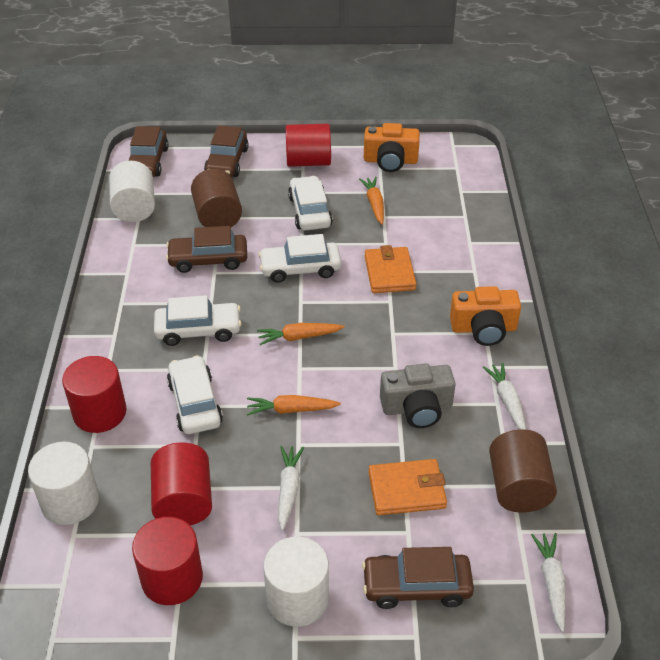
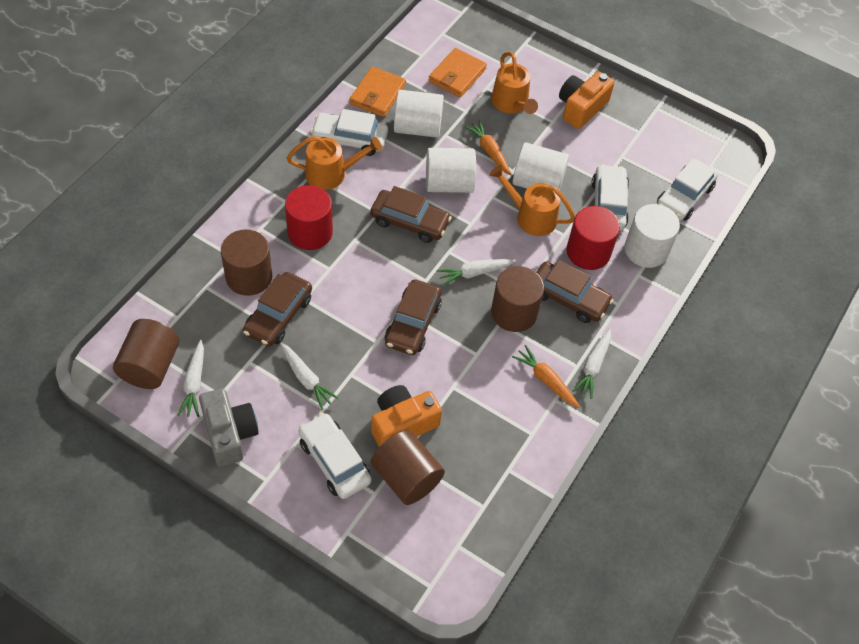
brown cylinder: 2 -> 4
orange carrot: 3 -> 2
orange watering can: 0 -> 3
red cylinder: 4 -> 2
white carrot: 3 -> 4
white cylinder: 3 -> 4

